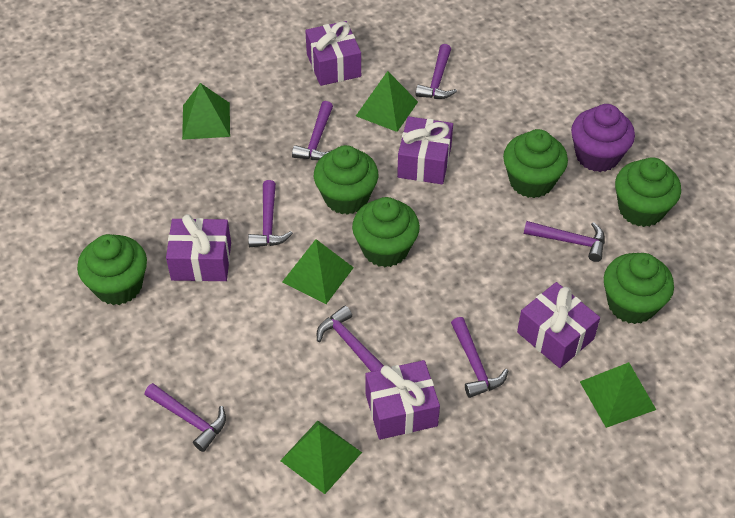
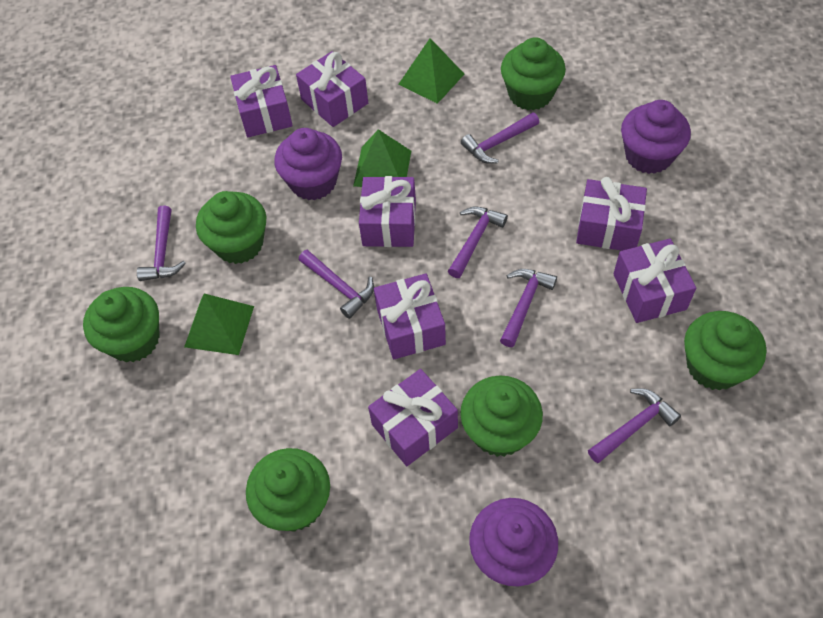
green pyramid: 5 -> 3
purple cupcake: 1 -> 3
purple gift: 5 -> 7
purple hammer: 7 -> 6

